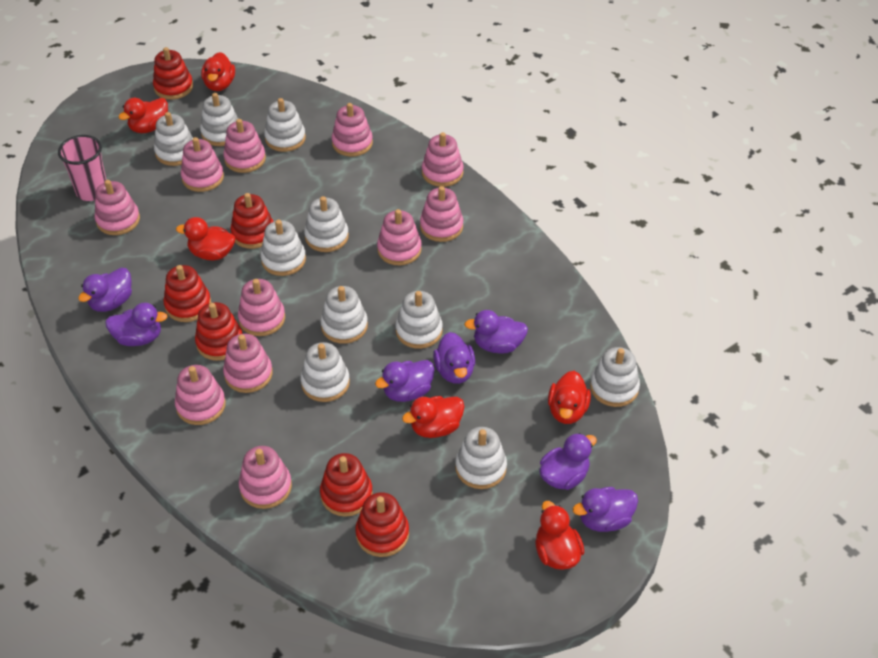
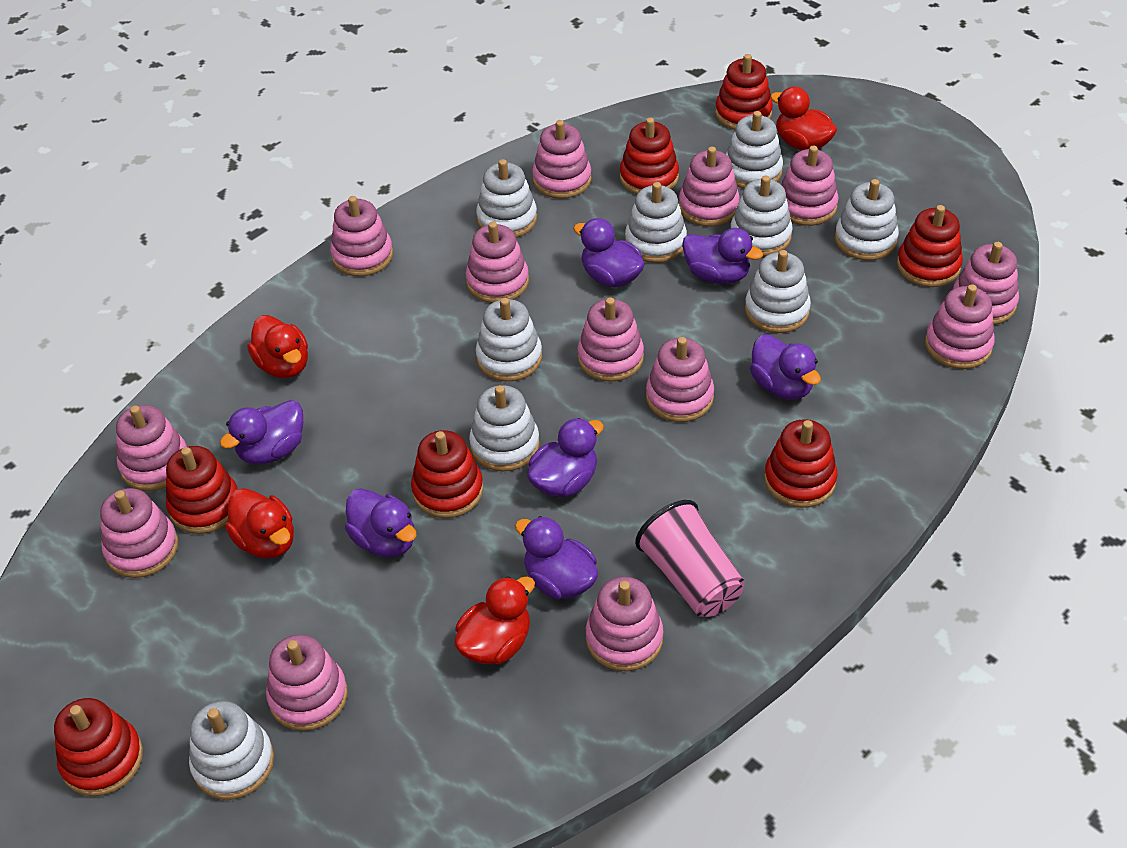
pink stacking toy: 11 -> 13
red duck: 6 -> 4
red stacking toy: 6 -> 7
white stacking toy: 10 -> 9

